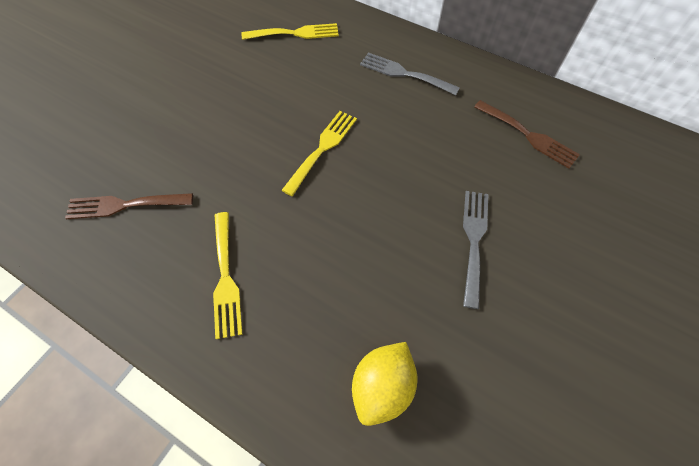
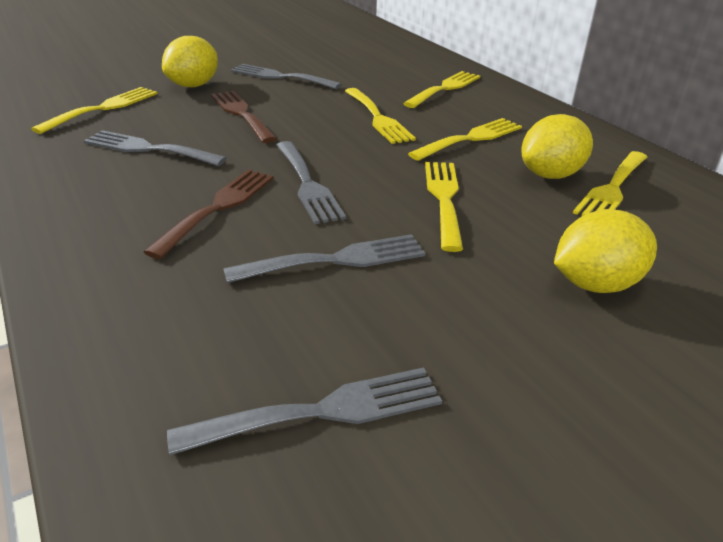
grey fork: 2 -> 5
yellow fork: 3 -> 6
yellow lemon: 1 -> 3

